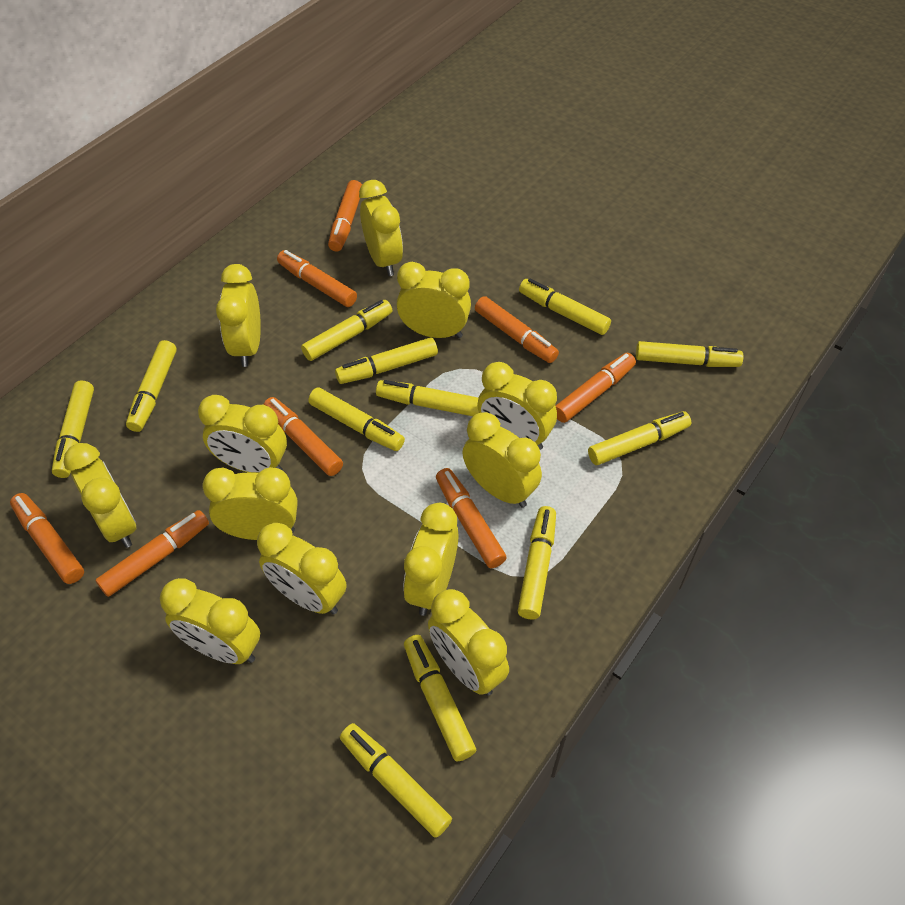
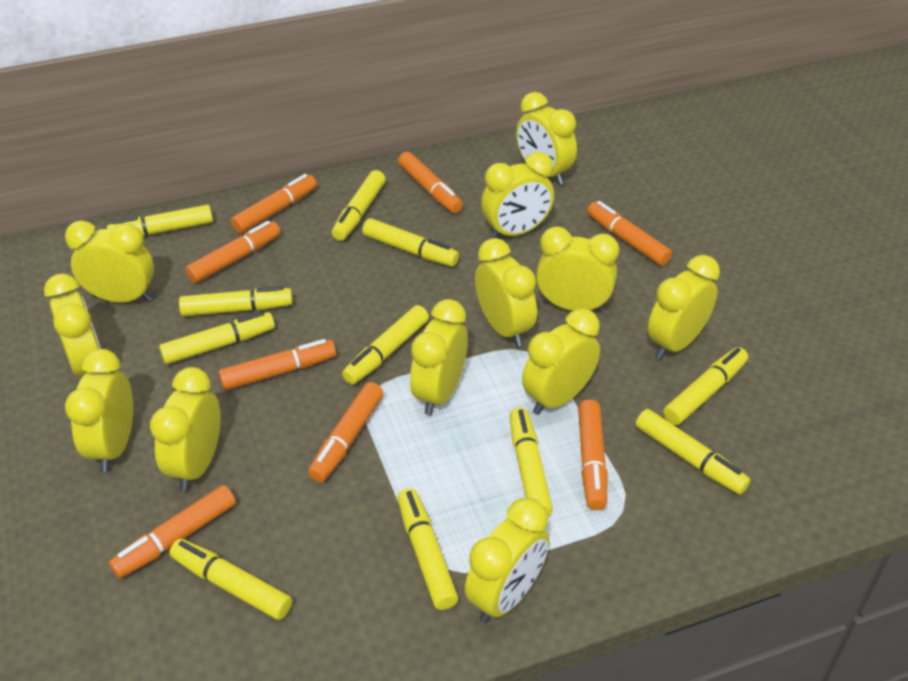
yellow marker: 12 -> 11

